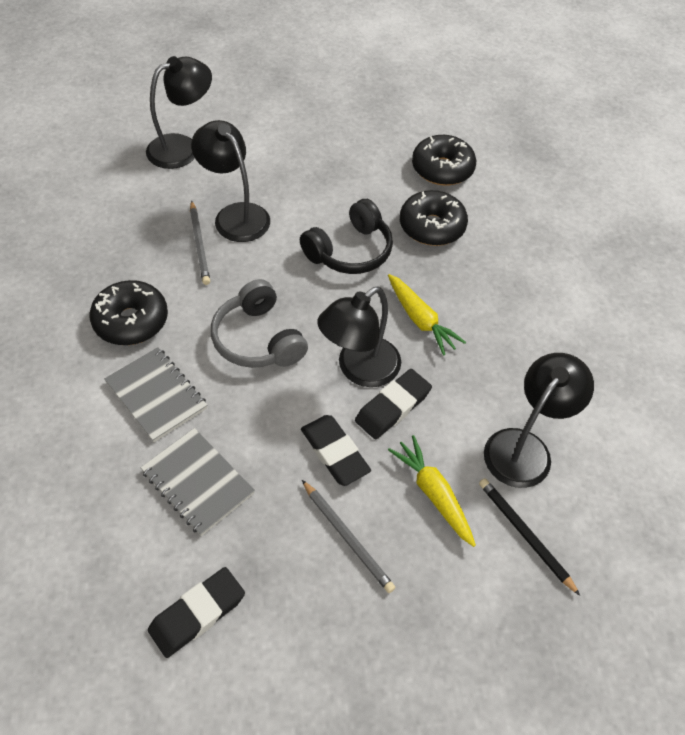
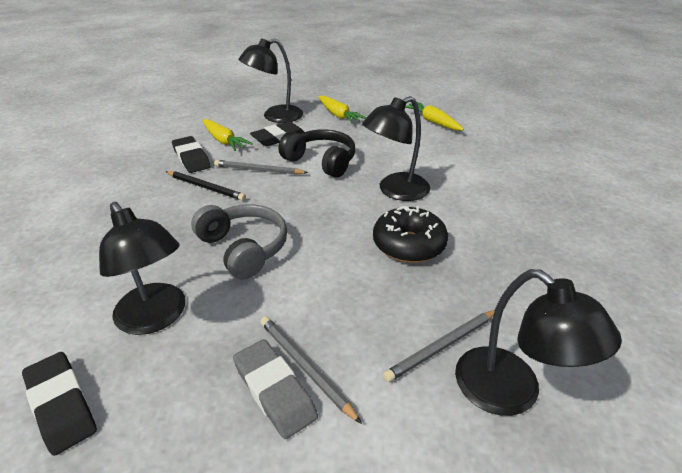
black donut: 3 -> 1
grey eraser: 0 -> 1
grey notebook: 2 -> 0
grey pencil: 2 -> 3
yellow carrot: 2 -> 3

